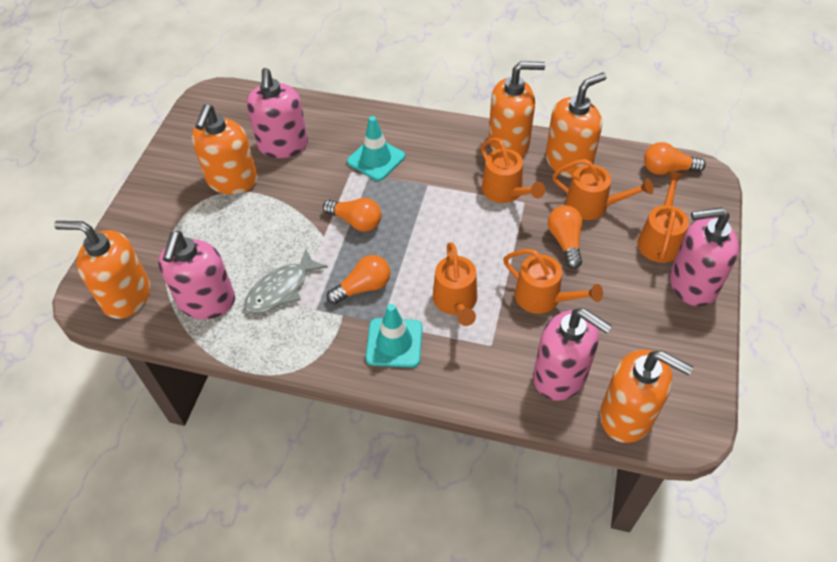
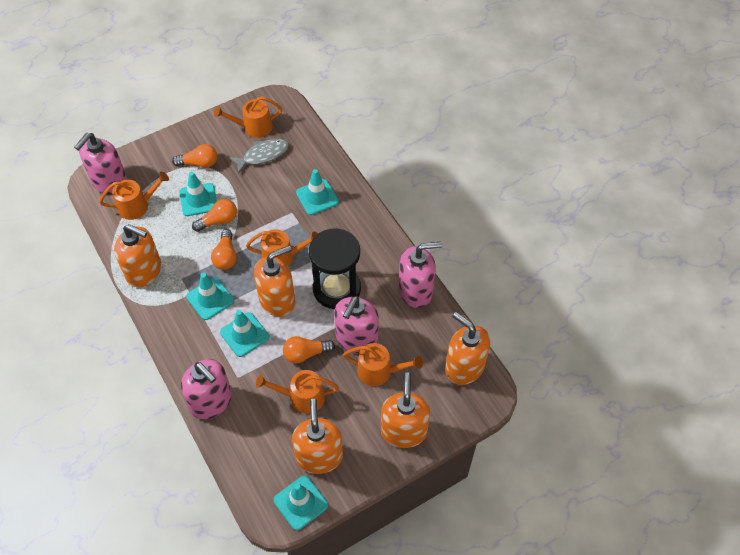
black hourglass: 0 -> 1
turquoise traffic cone: 2 -> 5

